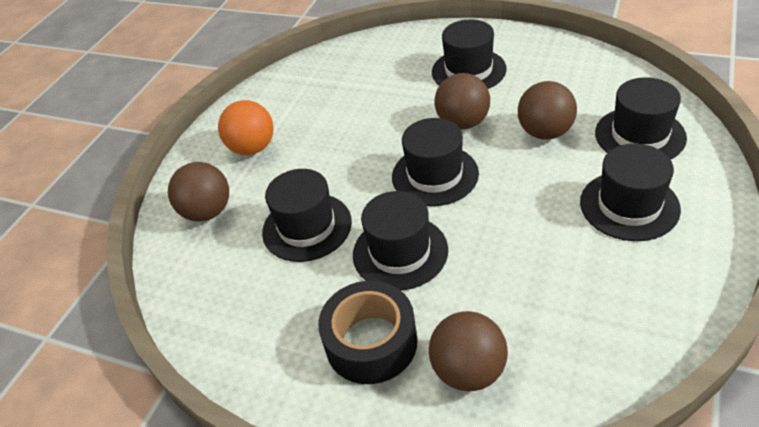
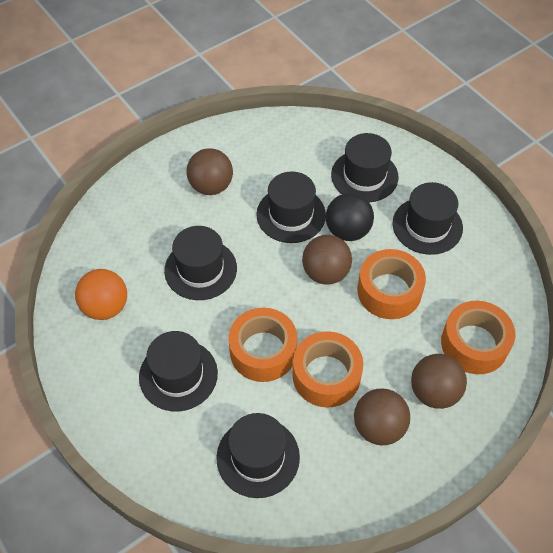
black ball: 0 -> 1
black tape: 1 -> 0
orange tape: 0 -> 4

